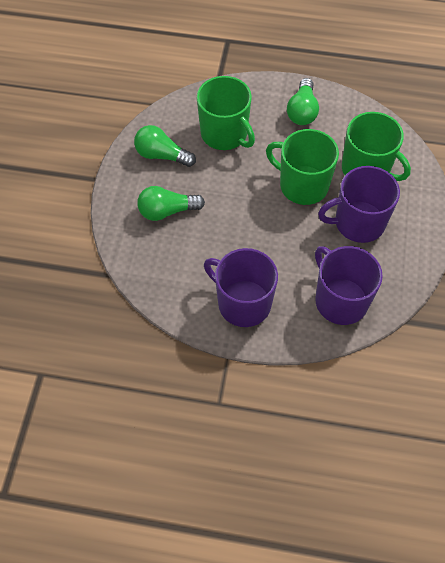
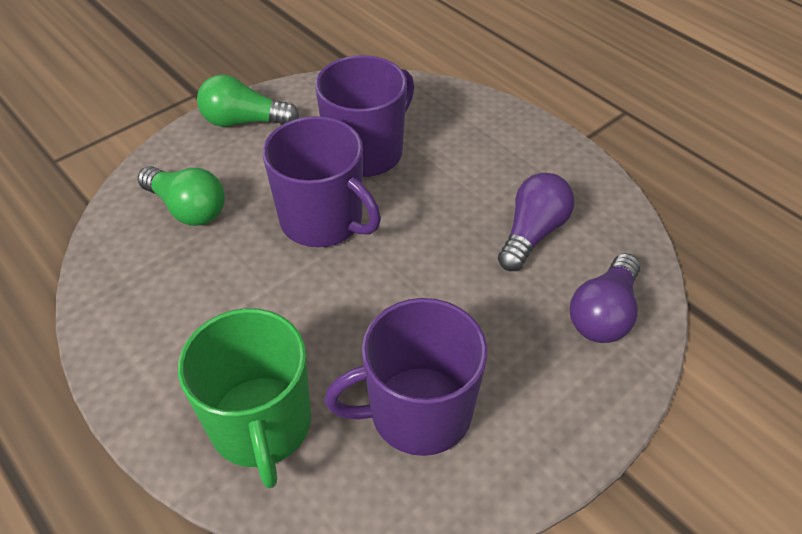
green light bulb: 3 -> 2
green mug: 3 -> 1
purple light bulb: 0 -> 2

